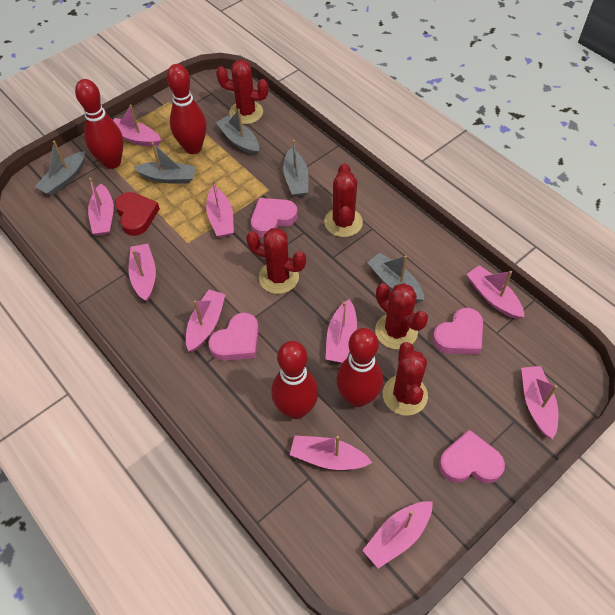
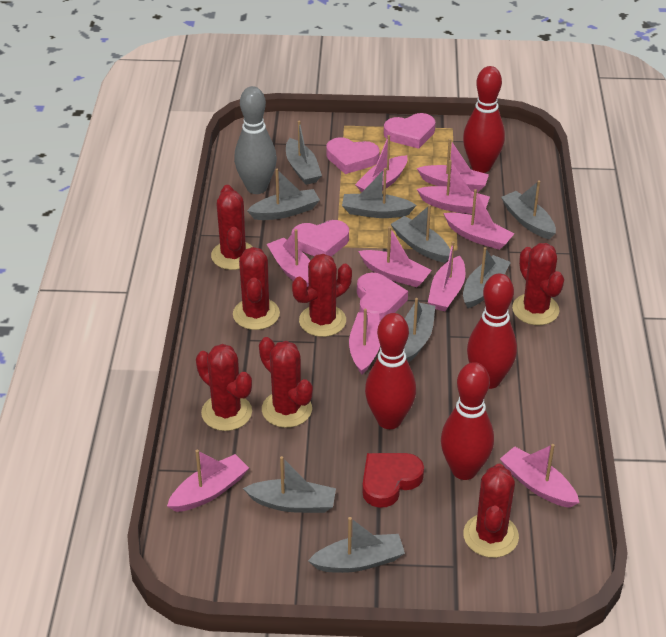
grey boat: 5 -> 9
grey bowling pin: 0 -> 1
red cactus: 5 -> 7

